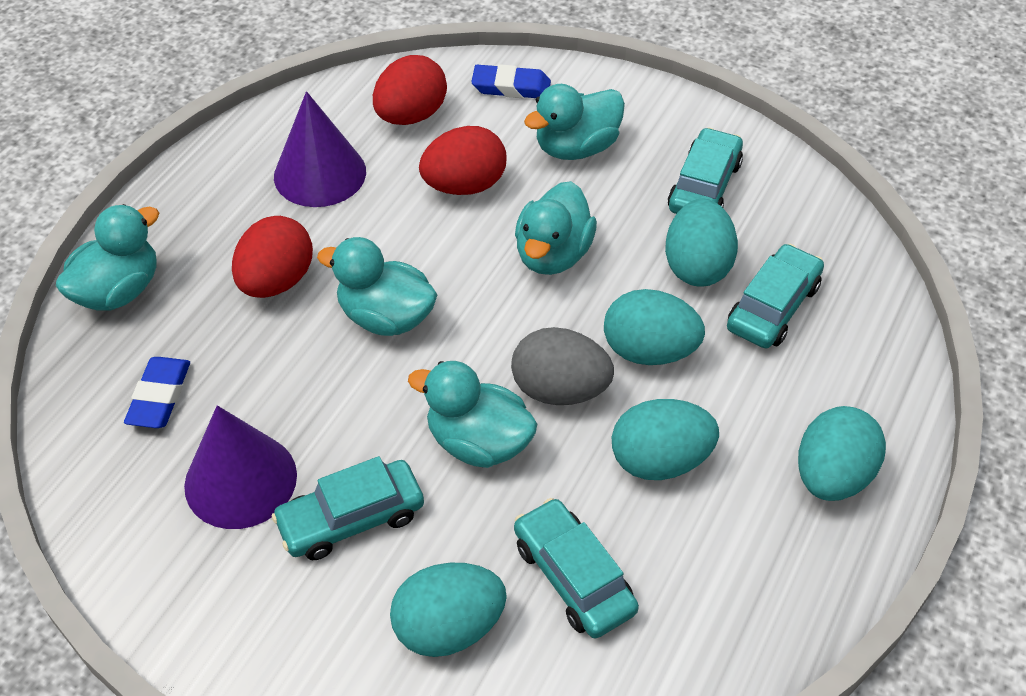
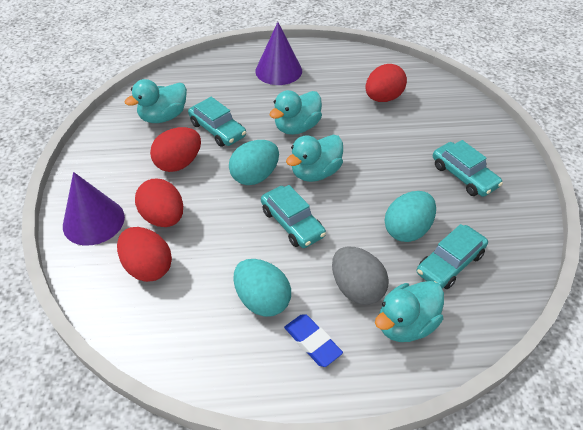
blue eraser: 2 -> 1
red egg: 3 -> 4
turquoise duck: 5 -> 4
turquoise egg: 5 -> 3

